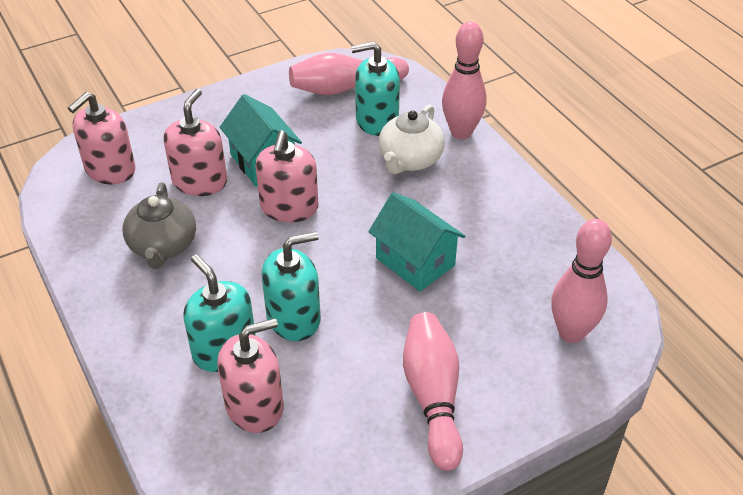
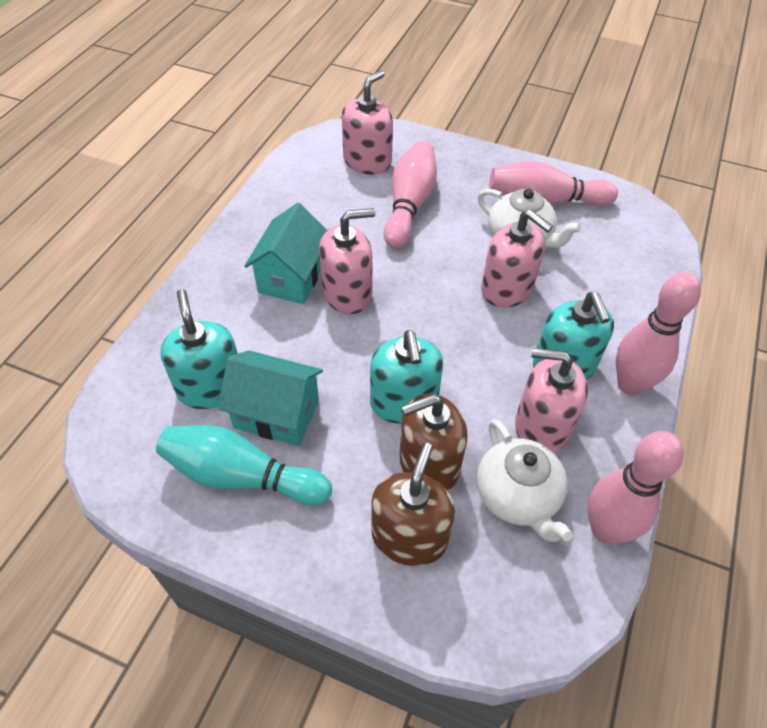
brown soap dispenser: 0 -> 2
grey teapot: 1 -> 0
turquoise bowling pin: 0 -> 1
white teapot: 1 -> 2

